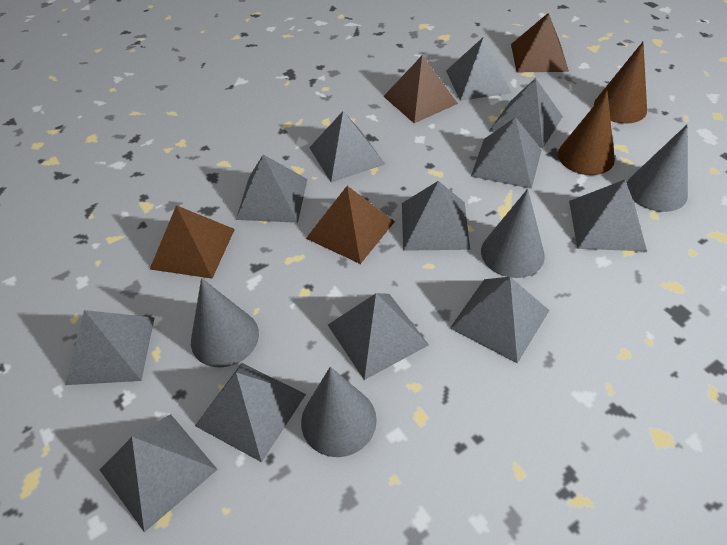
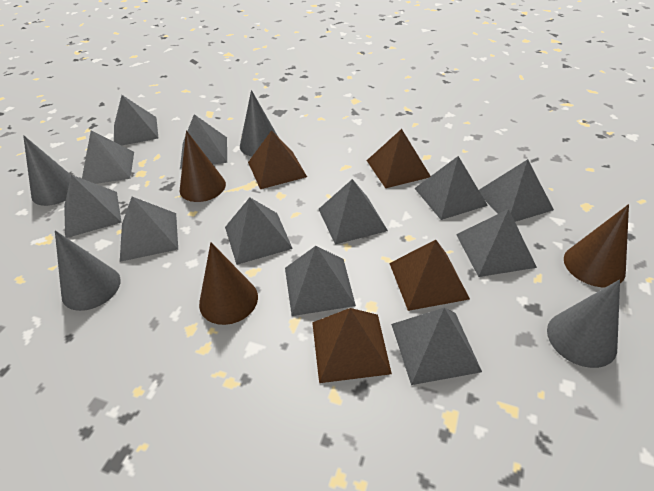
brown cone: 2 -> 3

